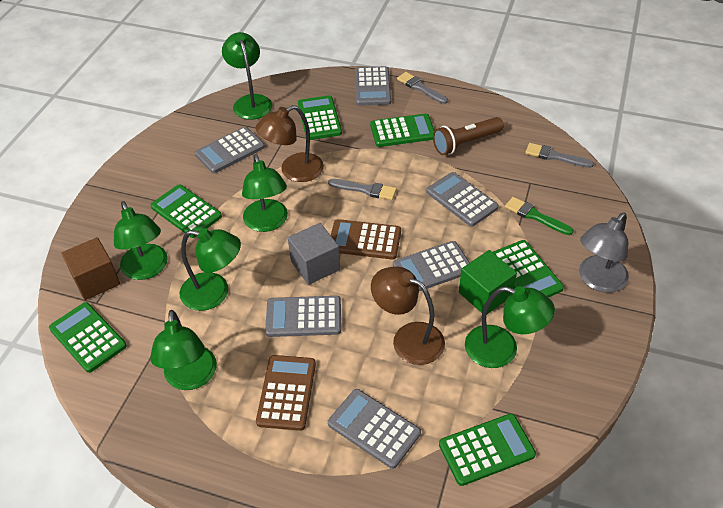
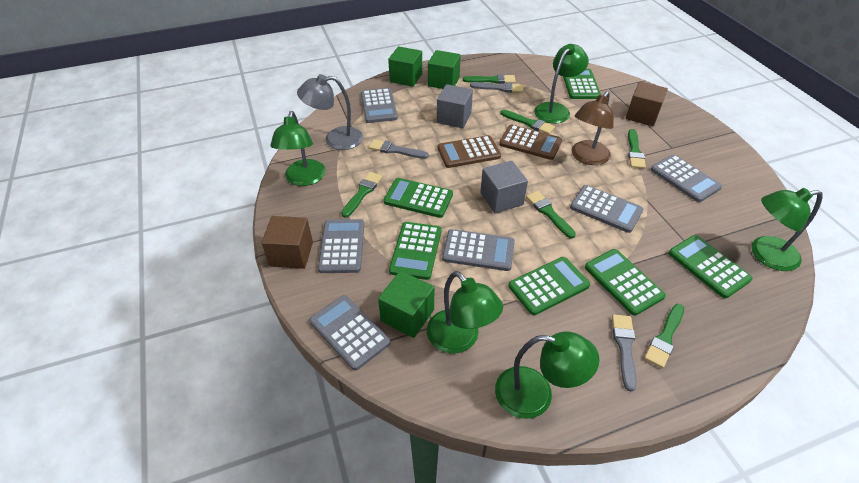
brown cube: 1 -> 2
brown flashlight: 1 -> 0
brown lamp: 2 -> 1
green brush: 1 -> 6
green cube: 1 -> 3
green lamp: 6 -> 5
grey cube: 1 -> 2

